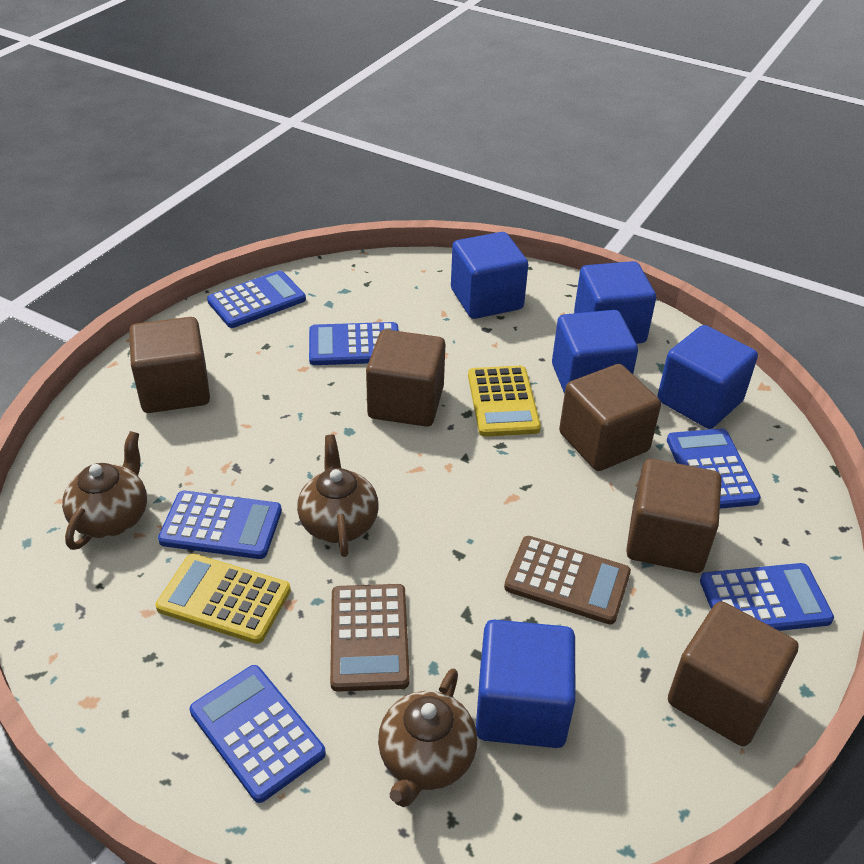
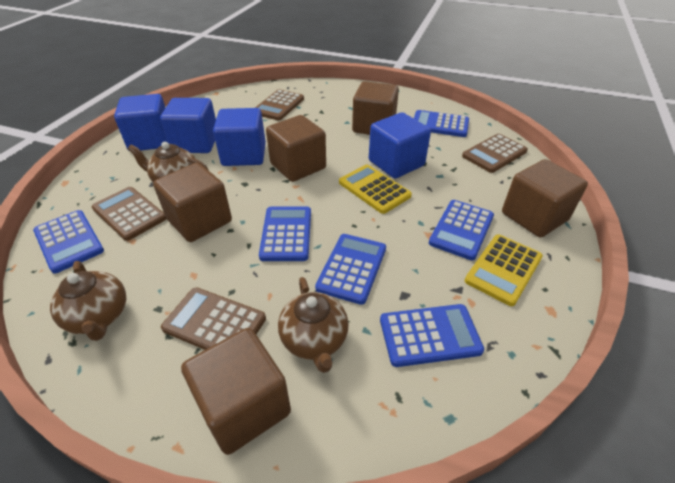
blue cube: 5 -> 4
brown calculator: 2 -> 4

